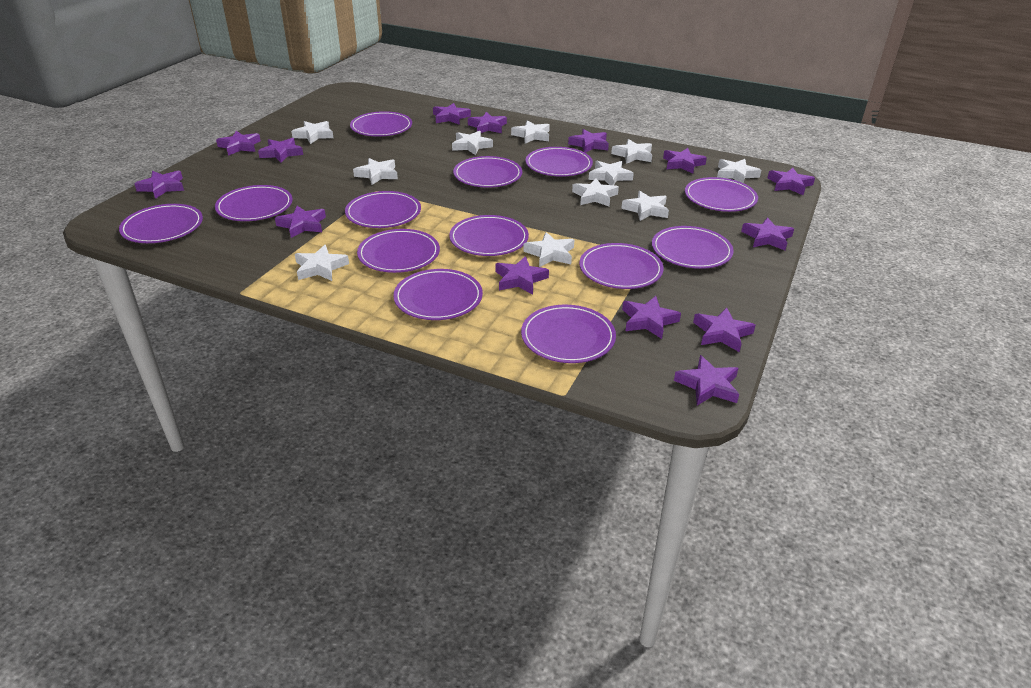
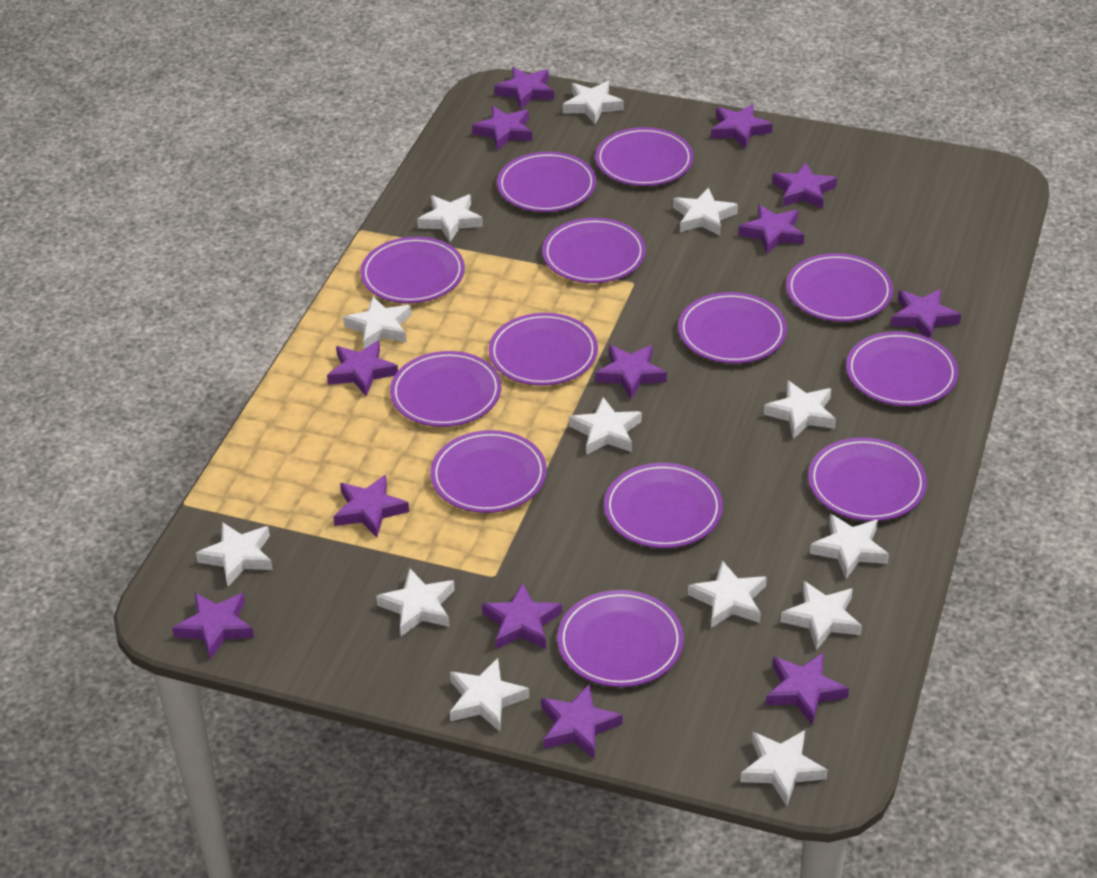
purple star: 14 -> 13
white star: 11 -> 13

